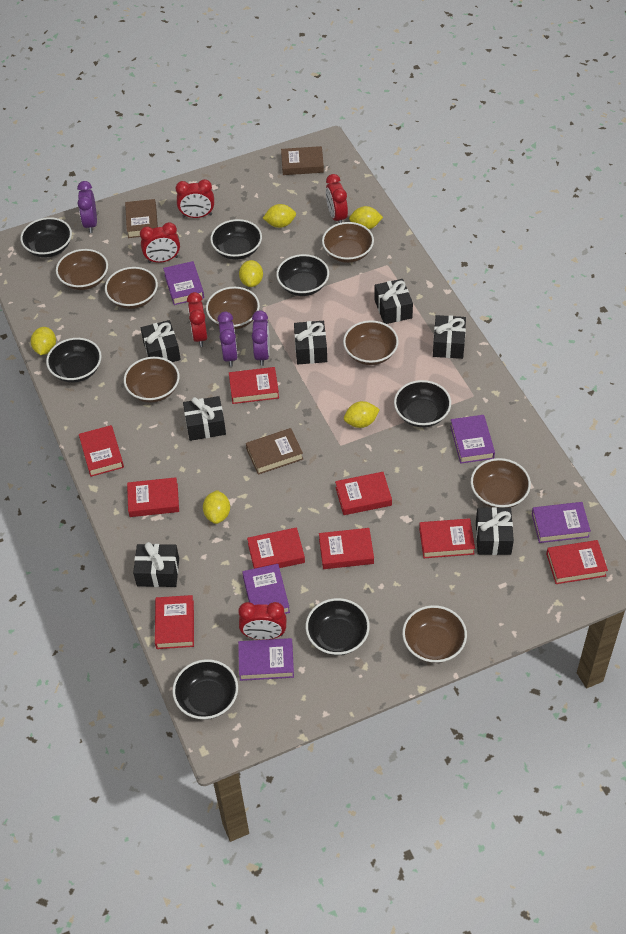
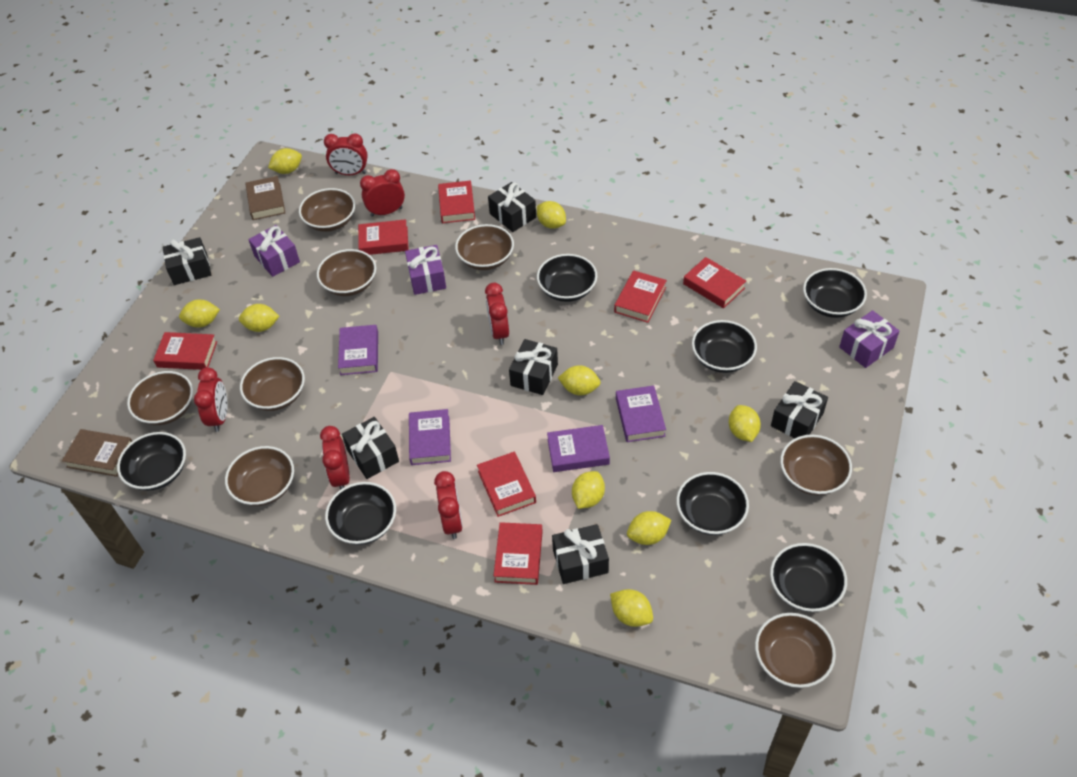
black gift: 7 -> 6
brown book: 3 -> 2
purple book: 5 -> 4
purple clock: 3 -> 0
purple gift: 0 -> 3
red book: 9 -> 7
red clock: 5 -> 6
yellow lemon: 6 -> 9

